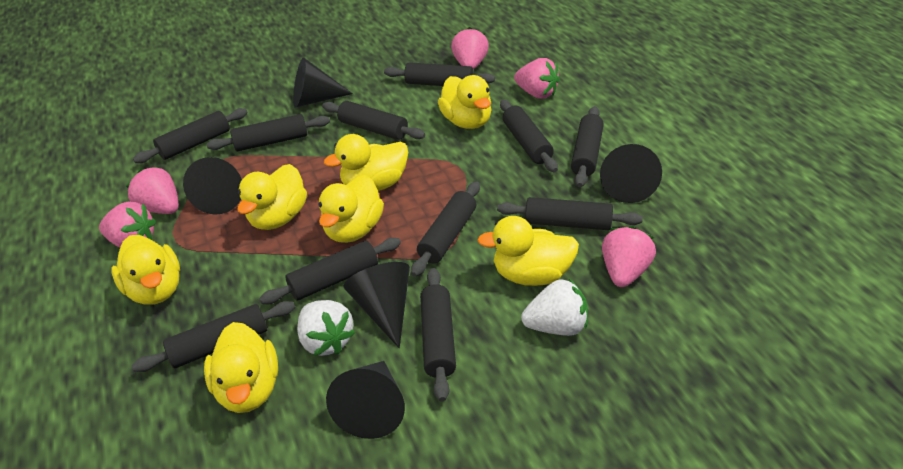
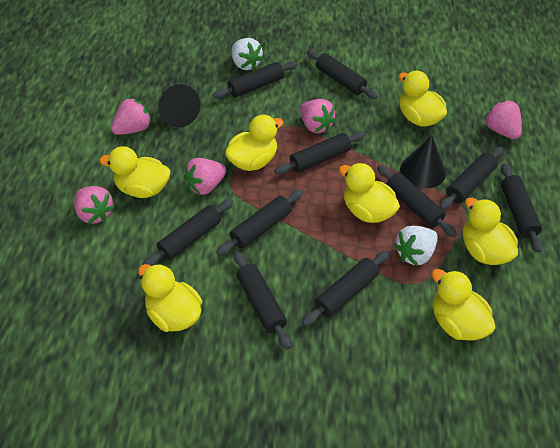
black cone: 5 -> 2
black rolling pin: 11 -> 10

